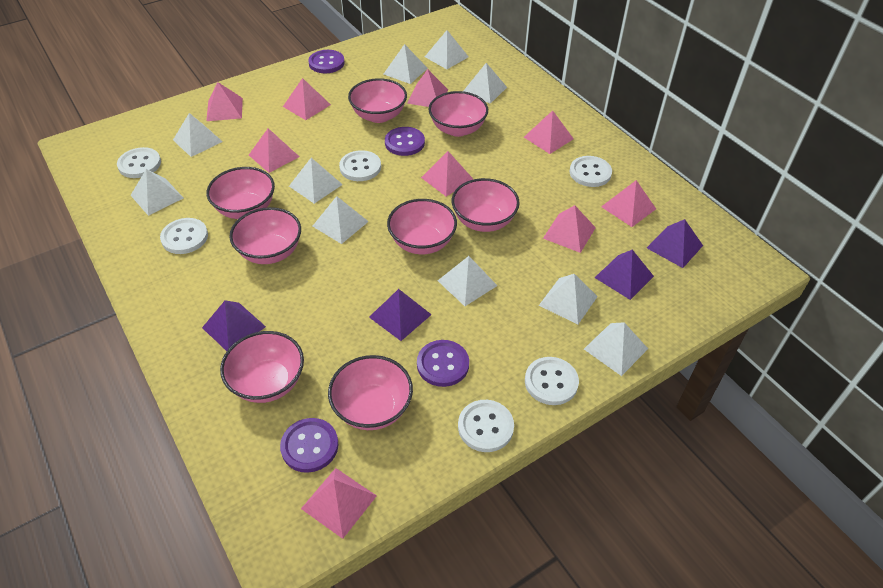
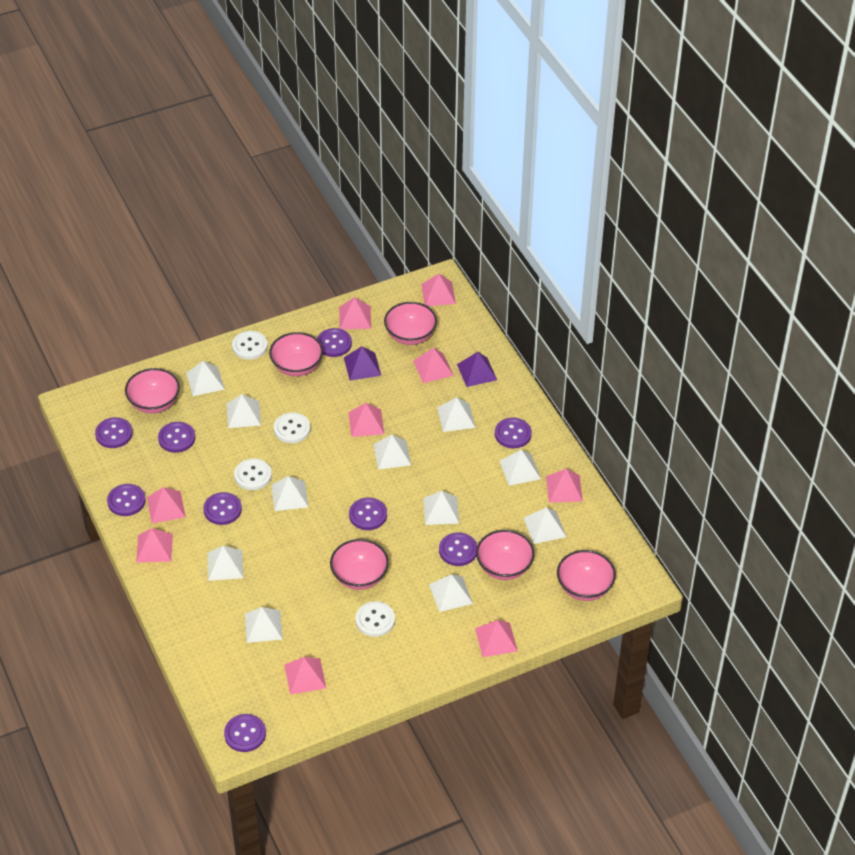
pink bowl: 8 -> 6
purple button: 4 -> 9
purple pyramid: 4 -> 2
white button: 6 -> 4
white pyramid: 10 -> 11

